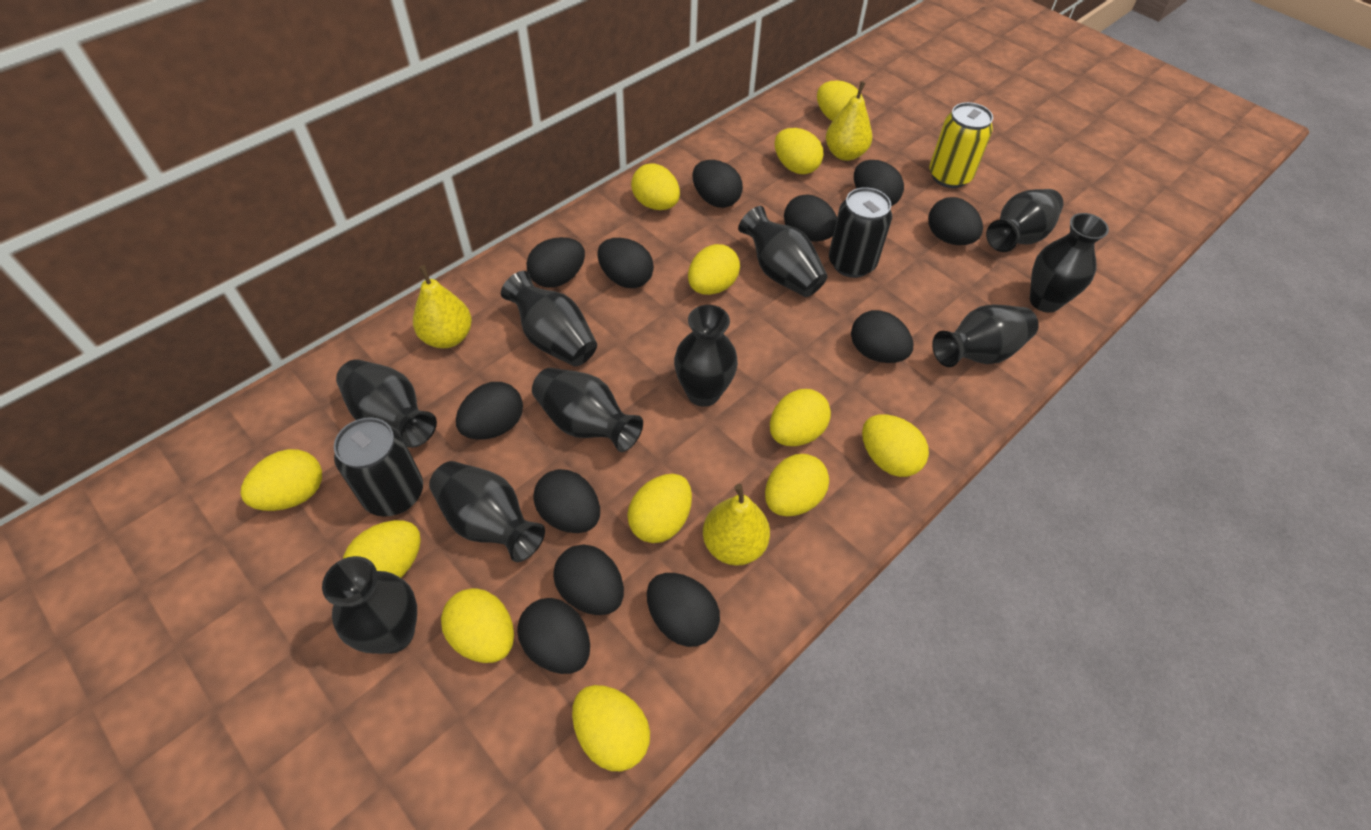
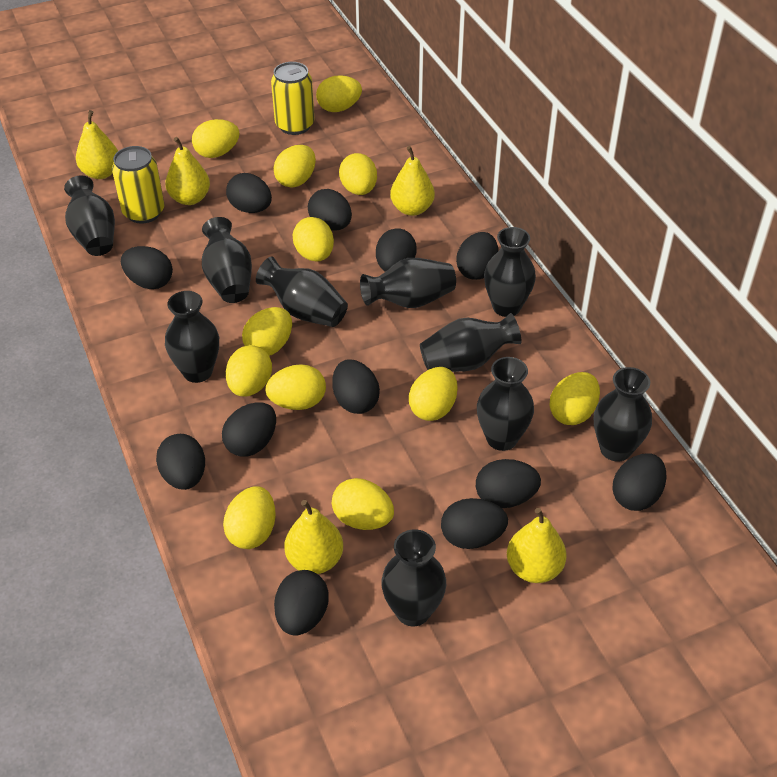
black can: 2 -> 0
yellow can: 1 -> 2
yellow pear: 3 -> 5

